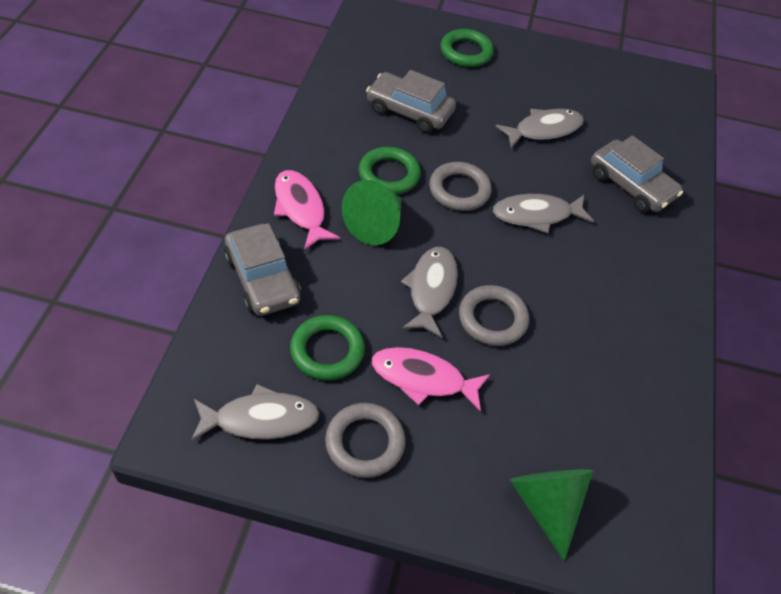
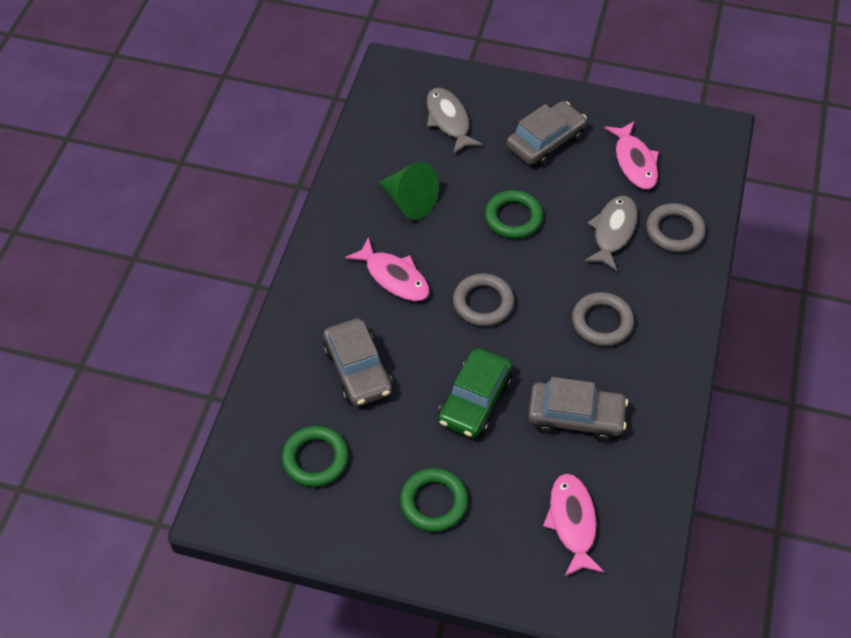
green car: 0 -> 1
green cone: 2 -> 1
grey fish: 4 -> 2
pink fish: 2 -> 3

